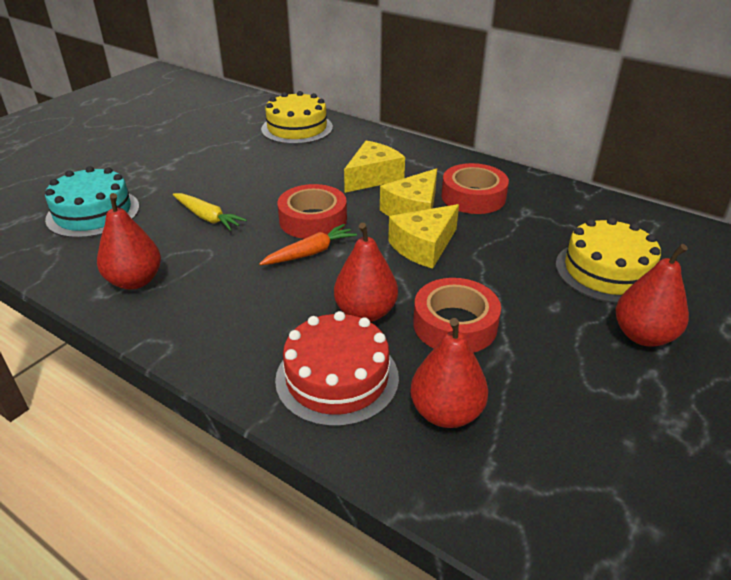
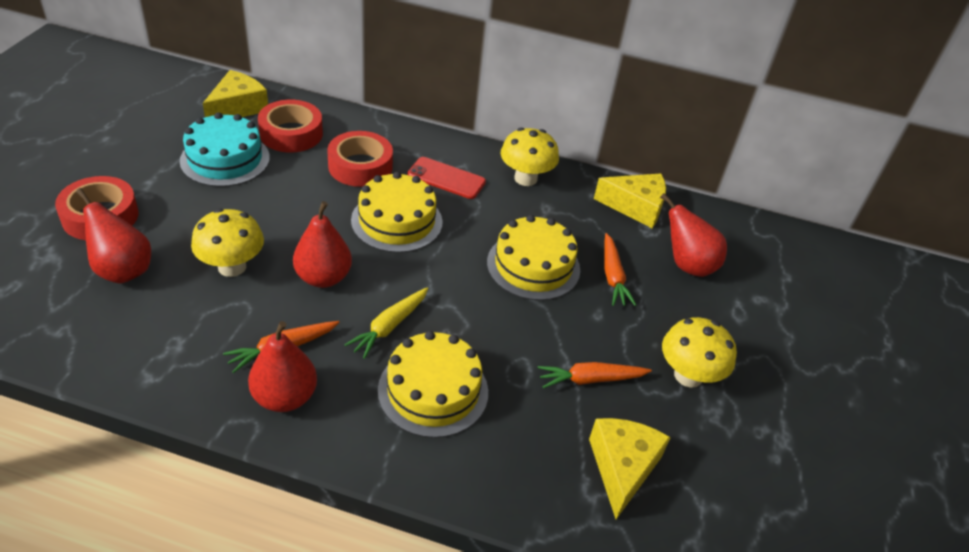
orange carrot: 1 -> 3
red cake: 1 -> 0
red phone: 0 -> 1
yellow cake: 2 -> 3
yellow mushroom: 0 -> 3

